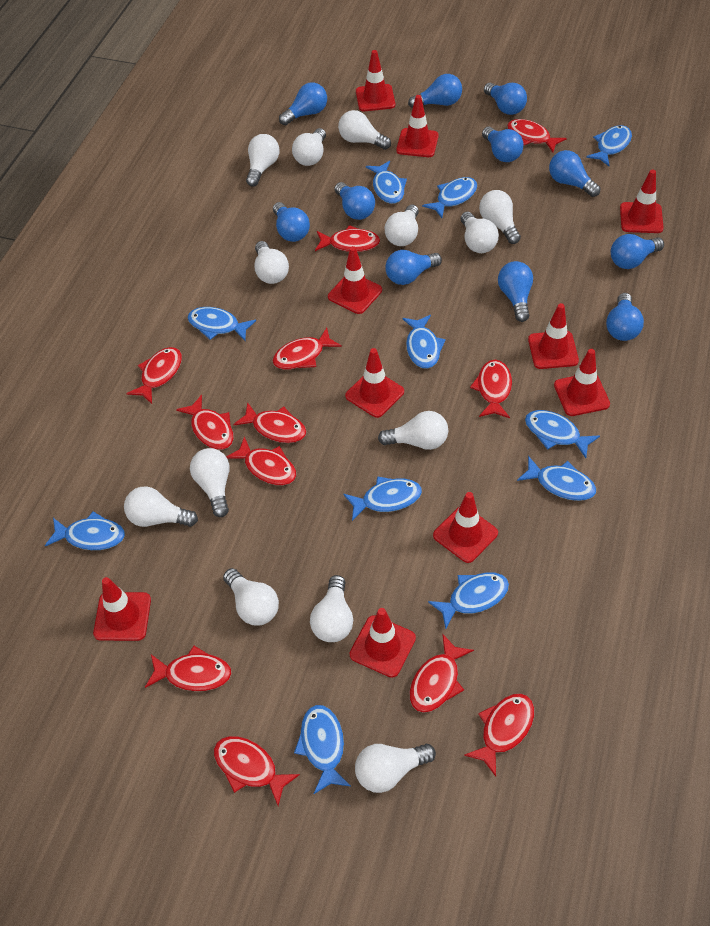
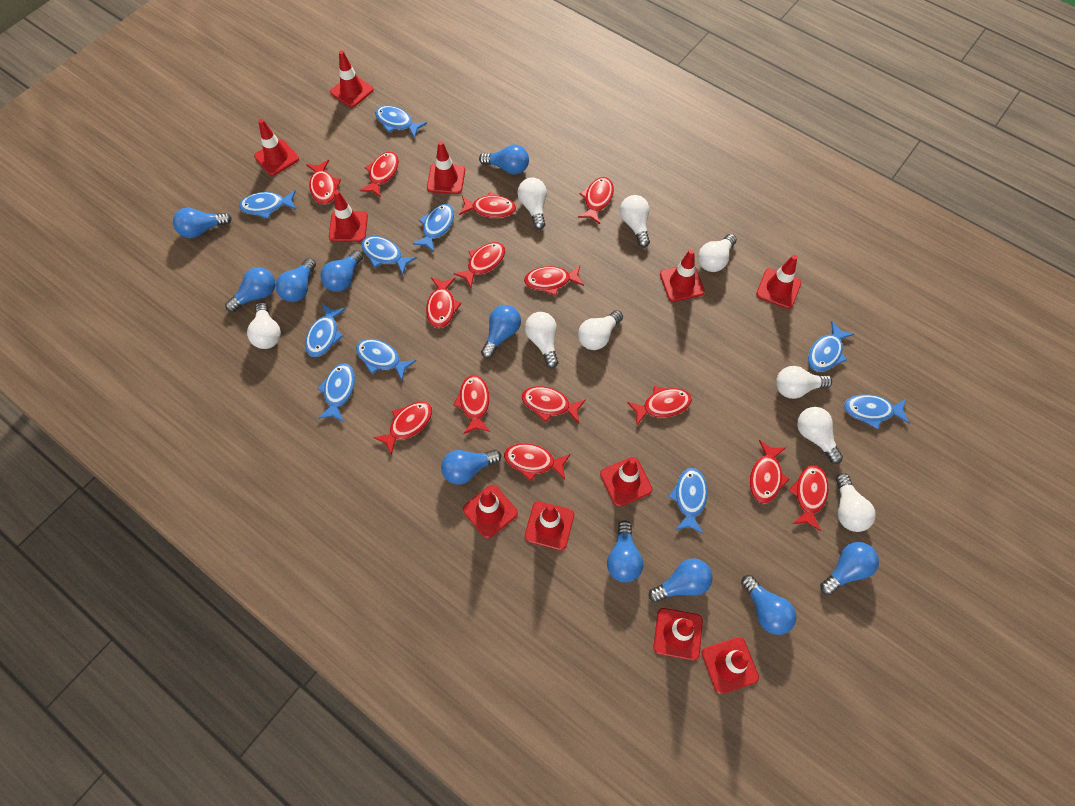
blue fish: 11 -> 10
red fish: 12 -> 14
red traffic cone: 10 -> 11
white light bulb: 13 -> 9

